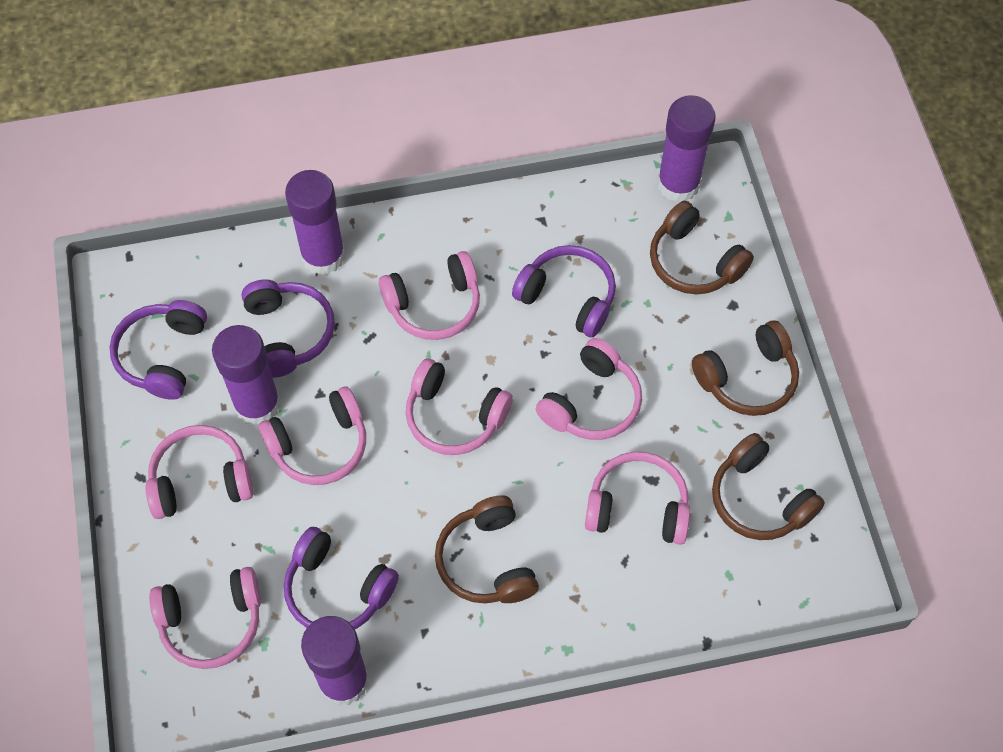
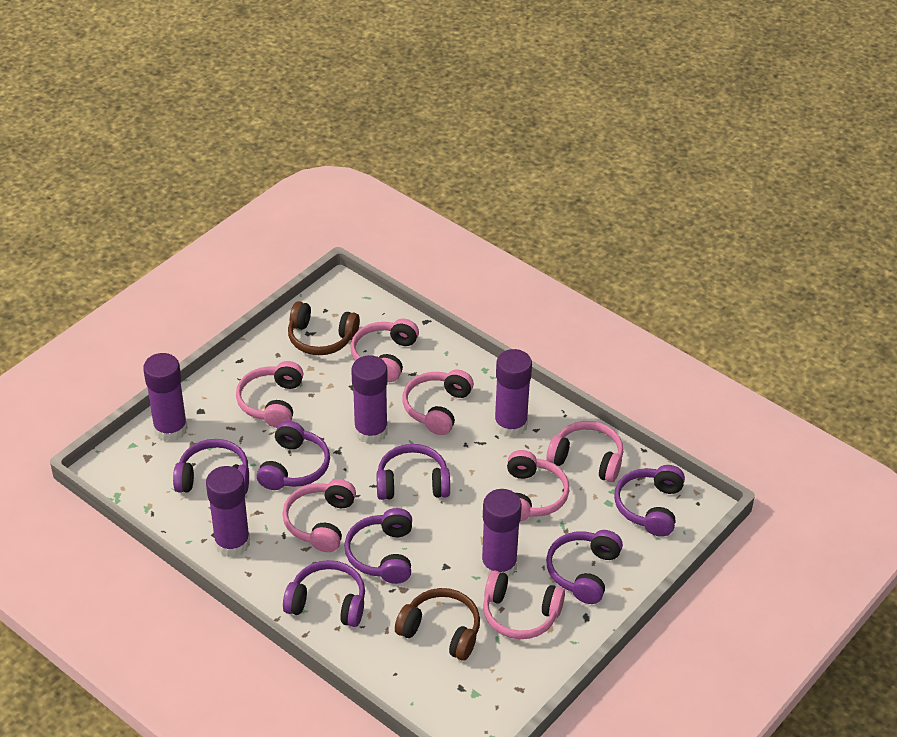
brown headphones: 4 -> 2
purple glue stick: 4 -> 5
purple headphones: 4 -> 7

